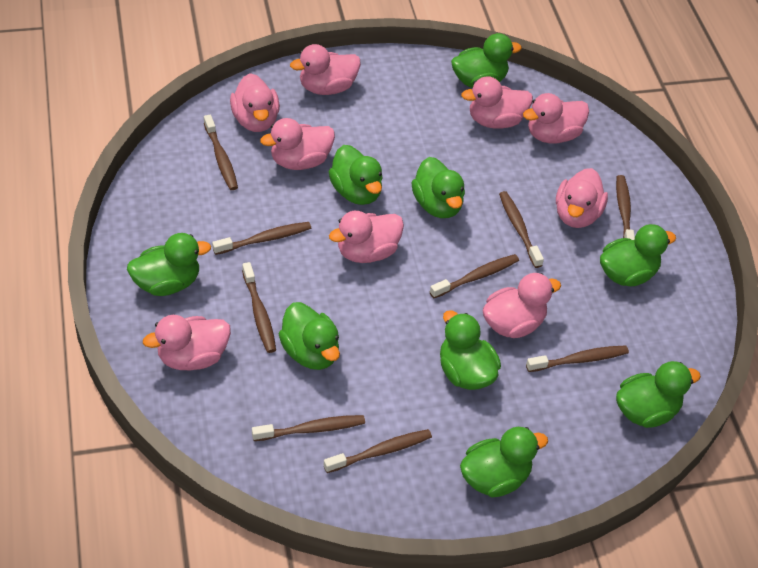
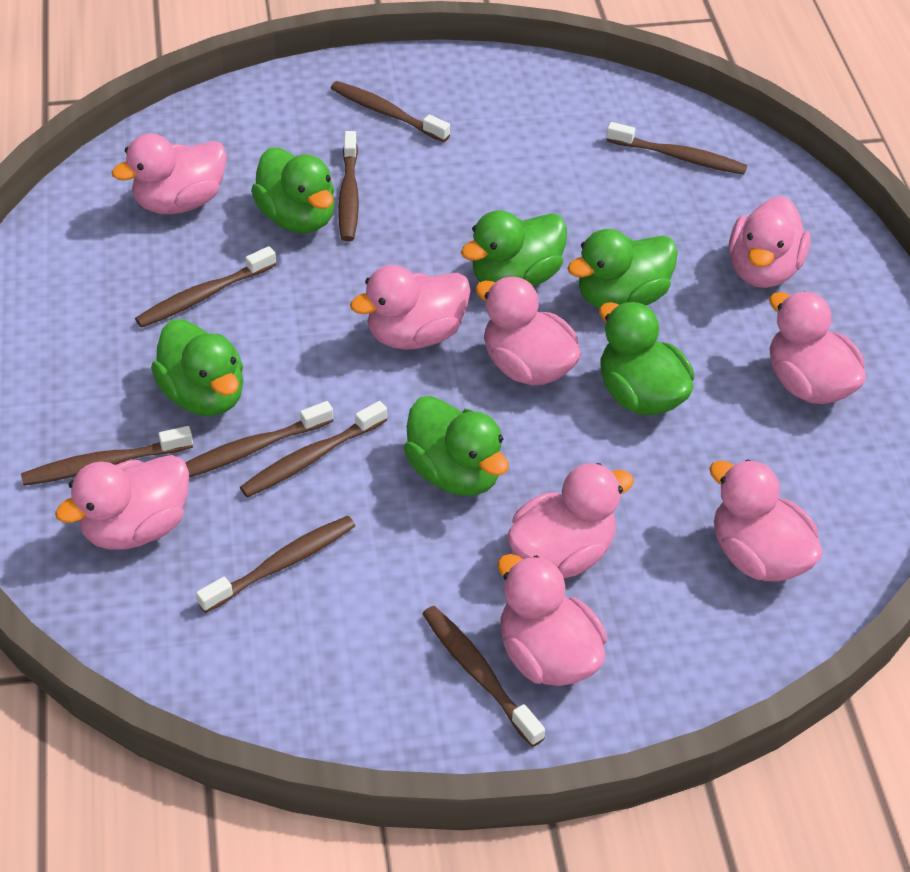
green duck: 9 -> 6

